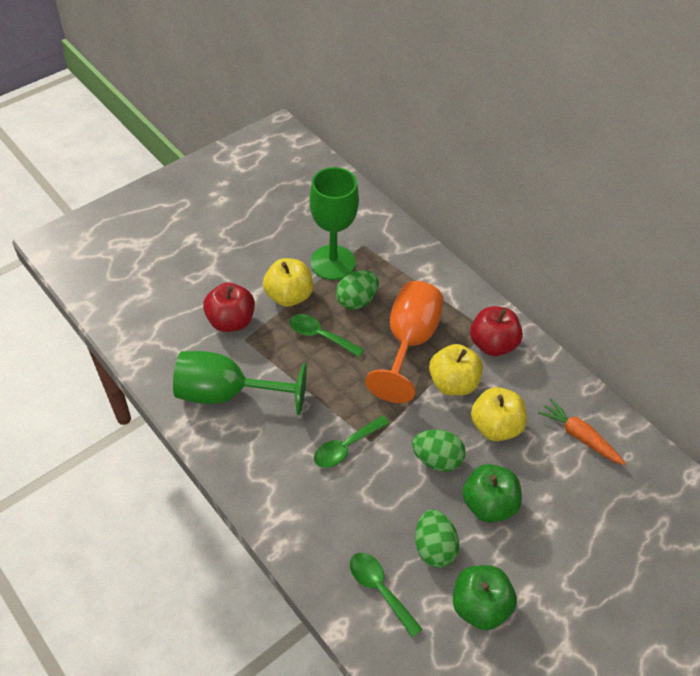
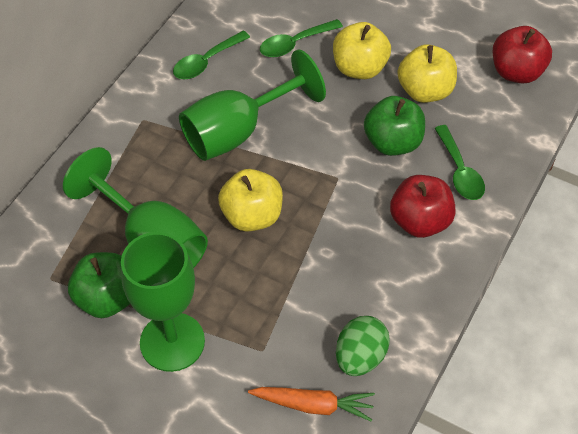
green egg: 3 -> 1
green goblet: 2 -> 3
orange goblet: 1 -> 0

